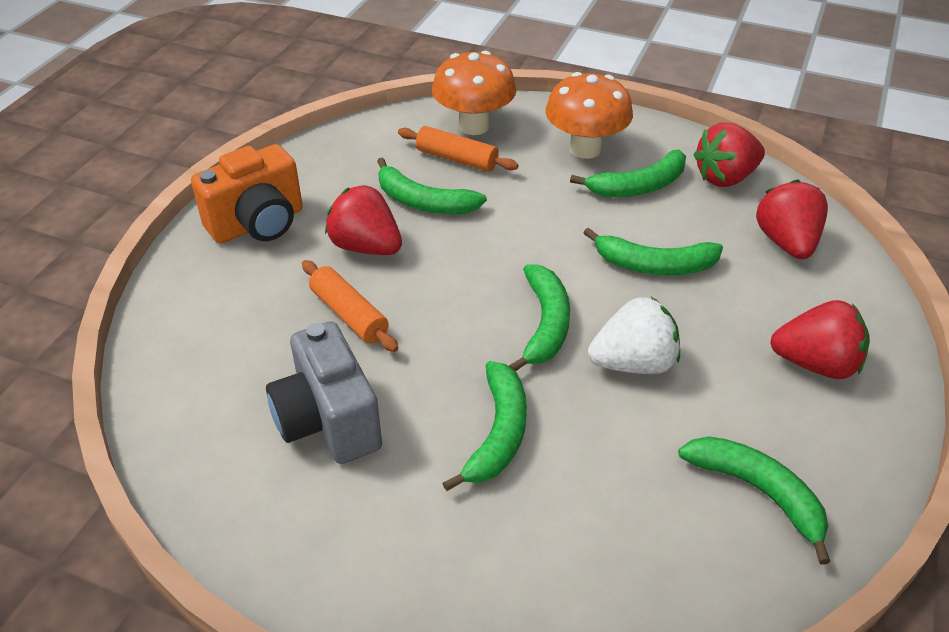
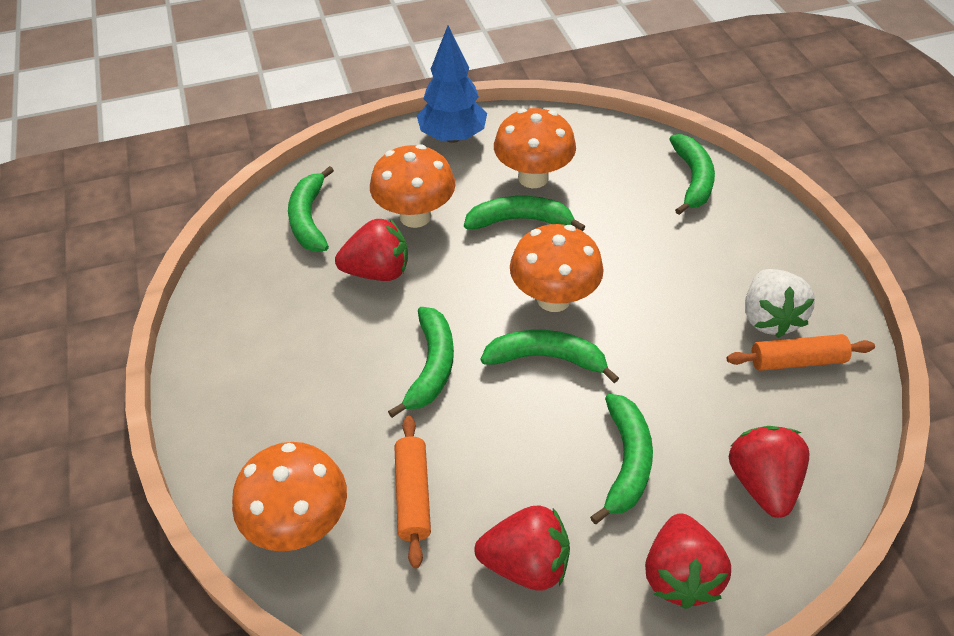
blue tree: 0 -> 1
grey camera: 1 -> 0
orange camera: 1 -> 0
orange mushroom: 2 -> 4

